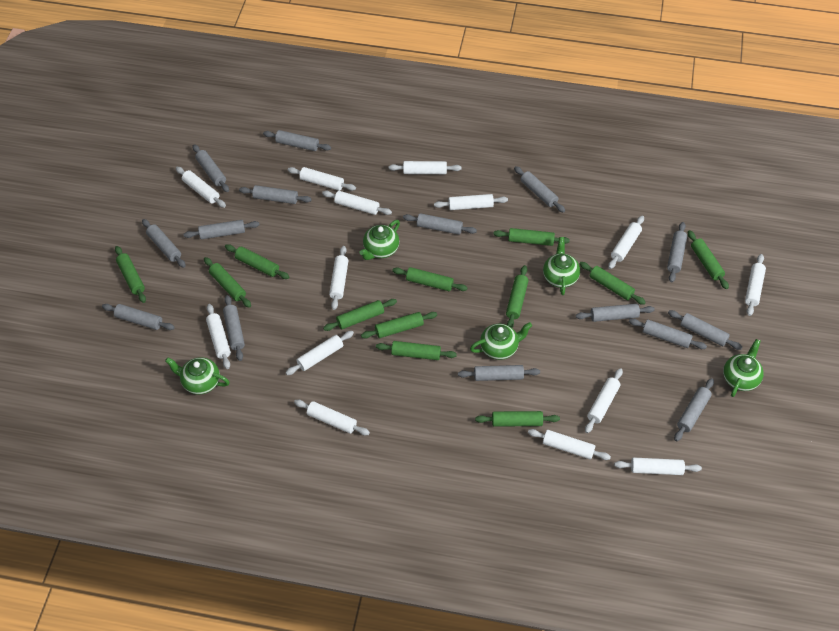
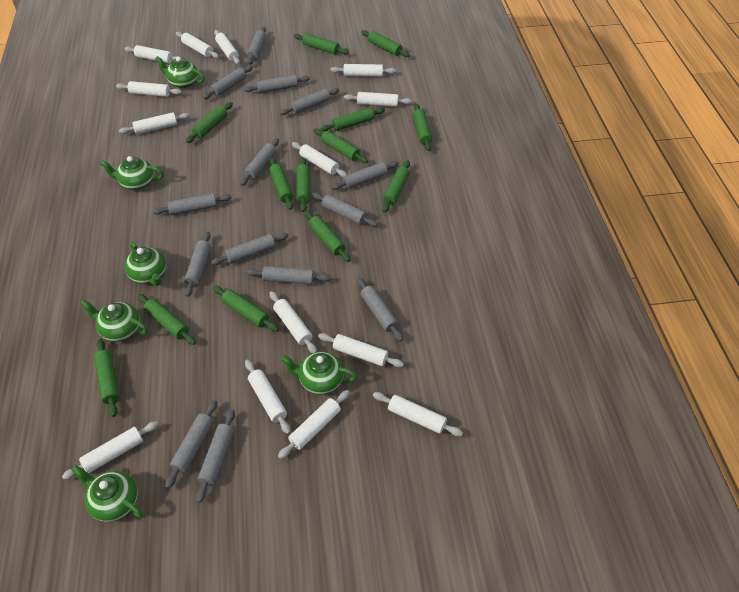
green rolling pin: 12 -> 13
green teapot: 5 -> 6
grey rolling pin: 15 -> 14

